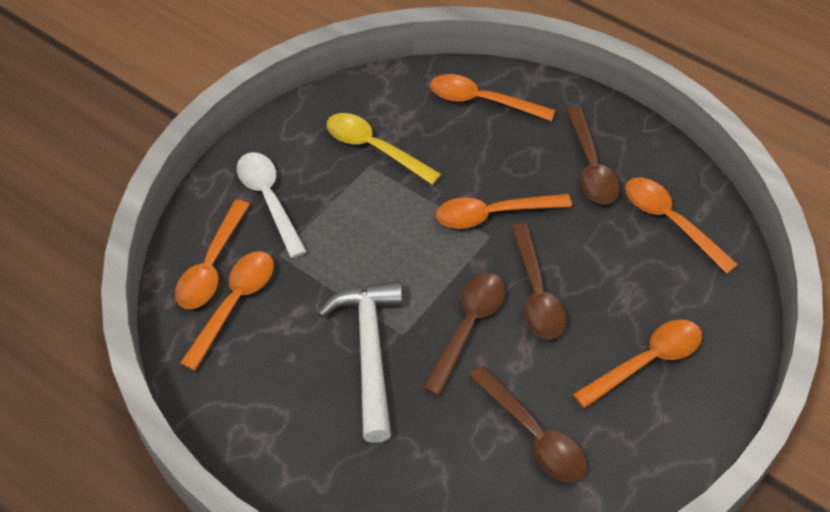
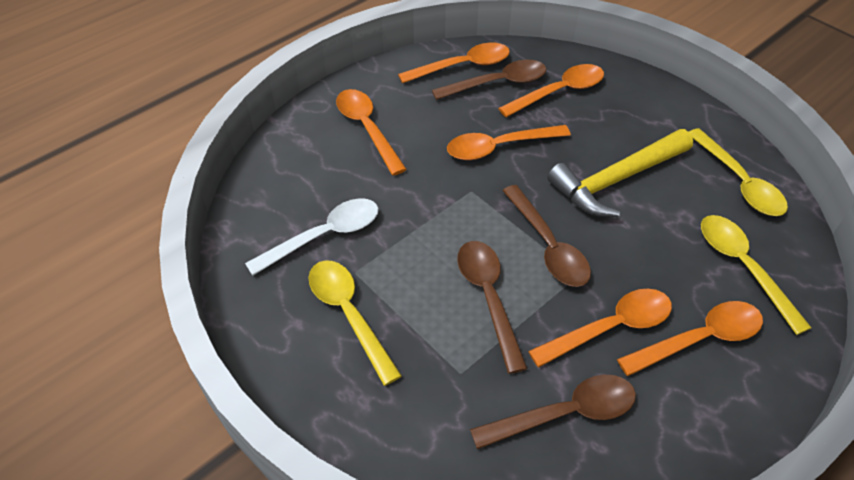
white hammer: 1 -> 0
yellow hammer: 0 -> 1
yellow spoon: 1 -> 3

